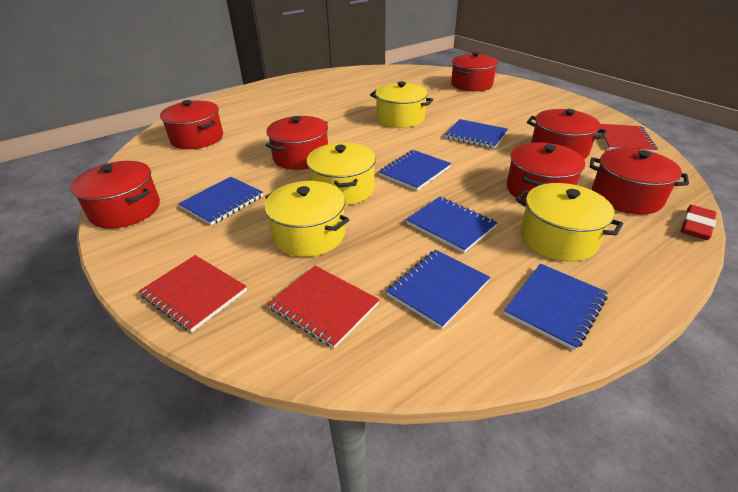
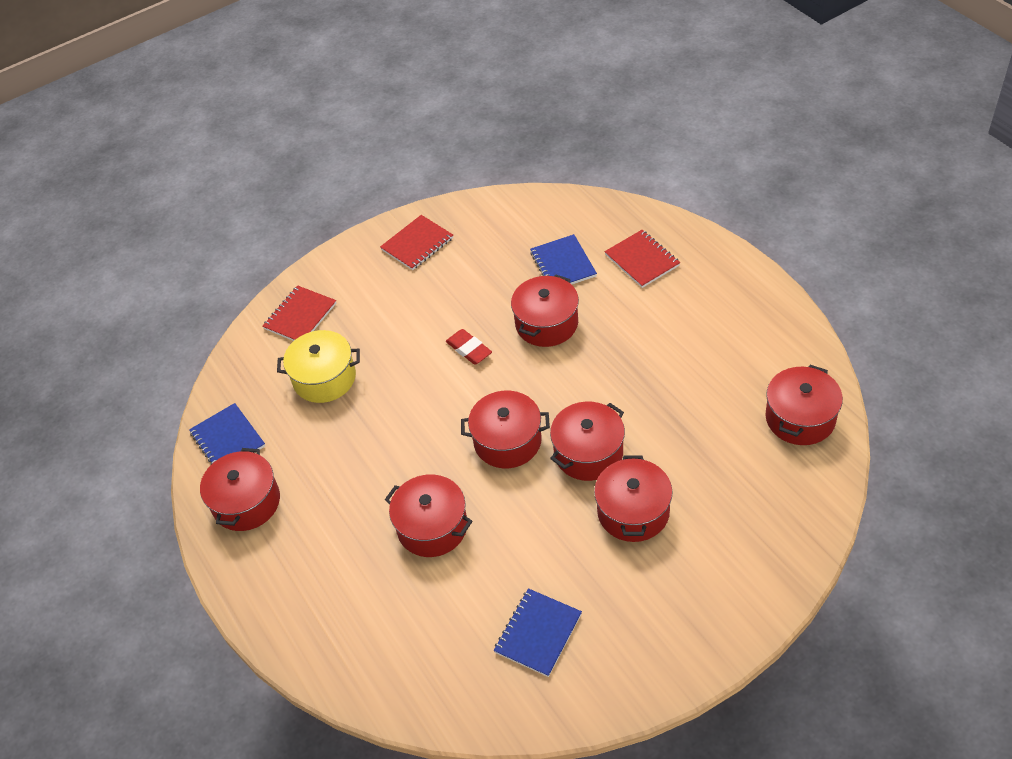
blue notebook: 6 -> 3
yellow pot: 4 -> 1

